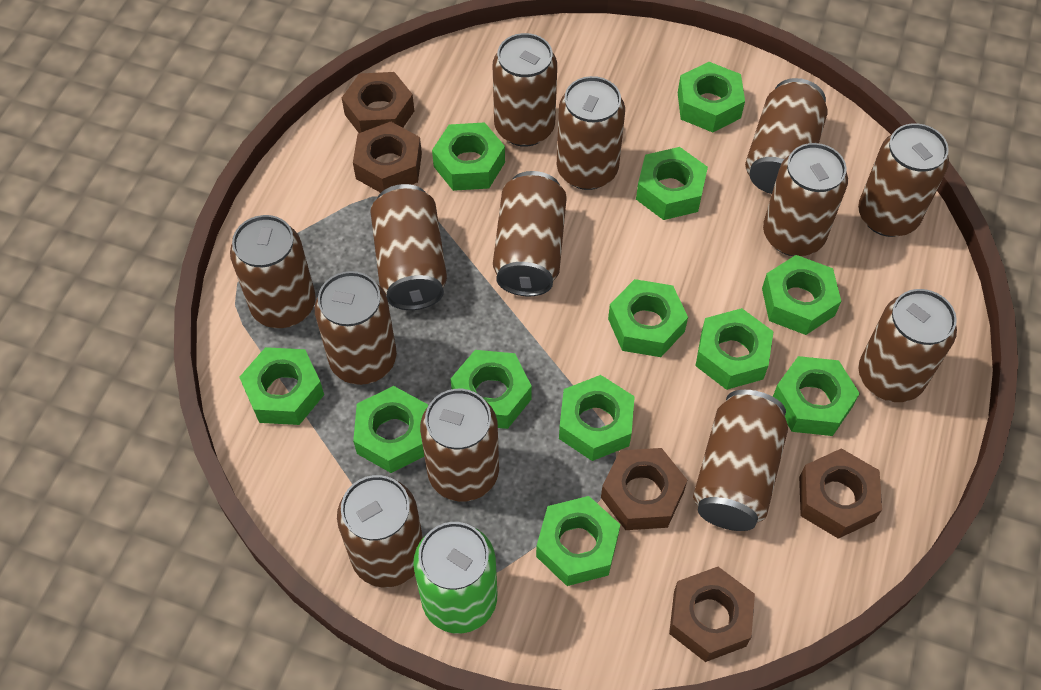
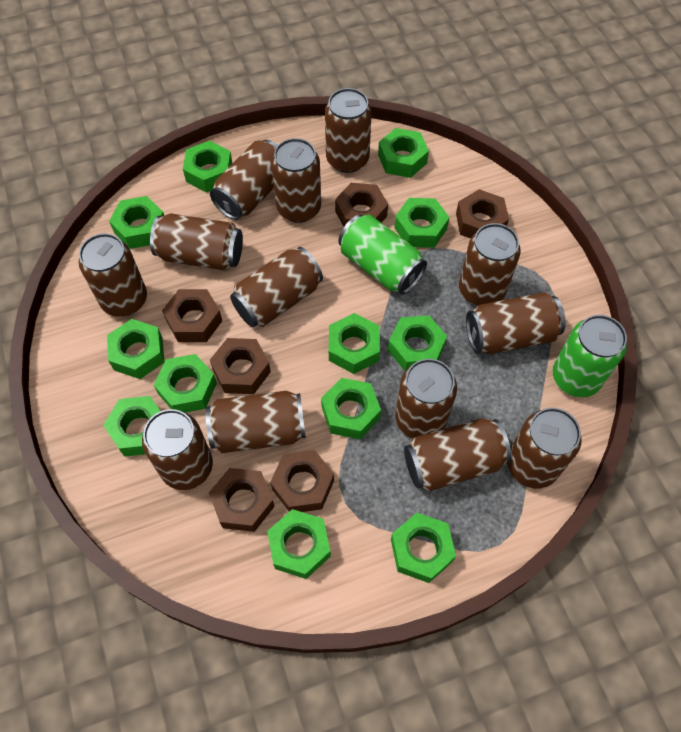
brown nut: 5 -> 6
green can: 1 -> 2

